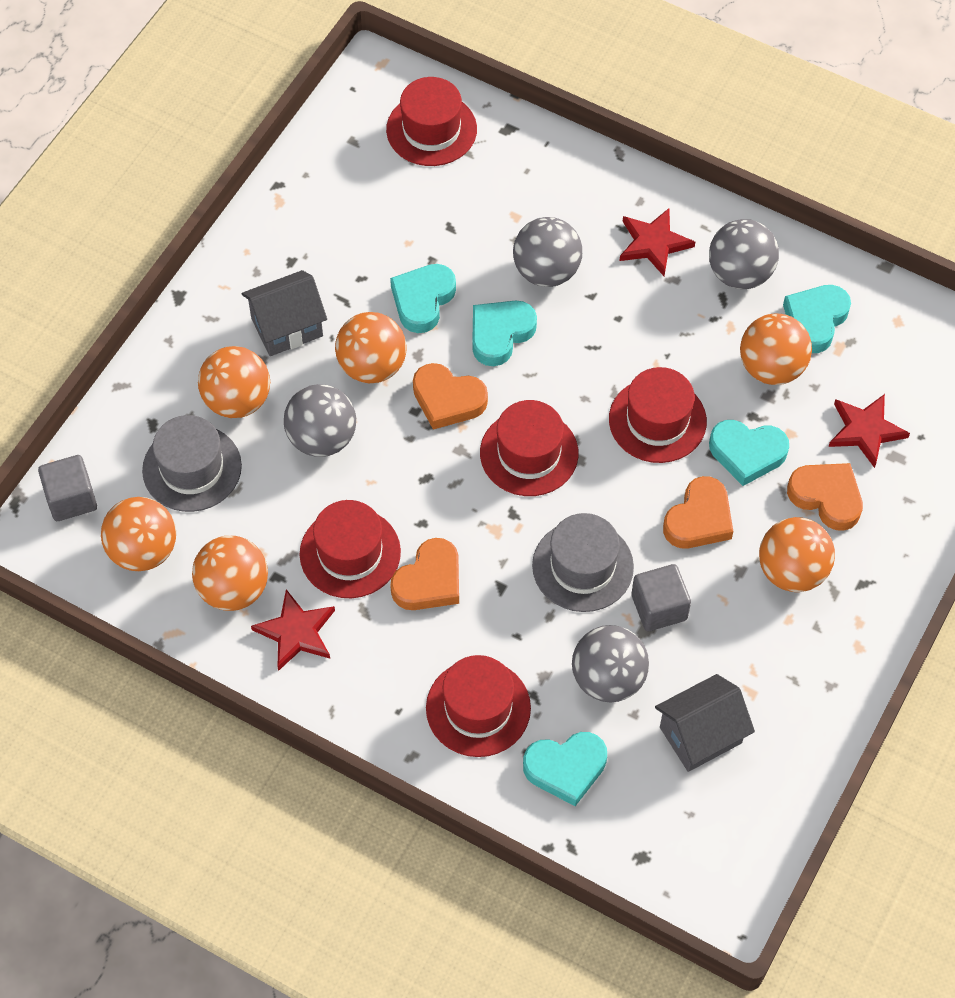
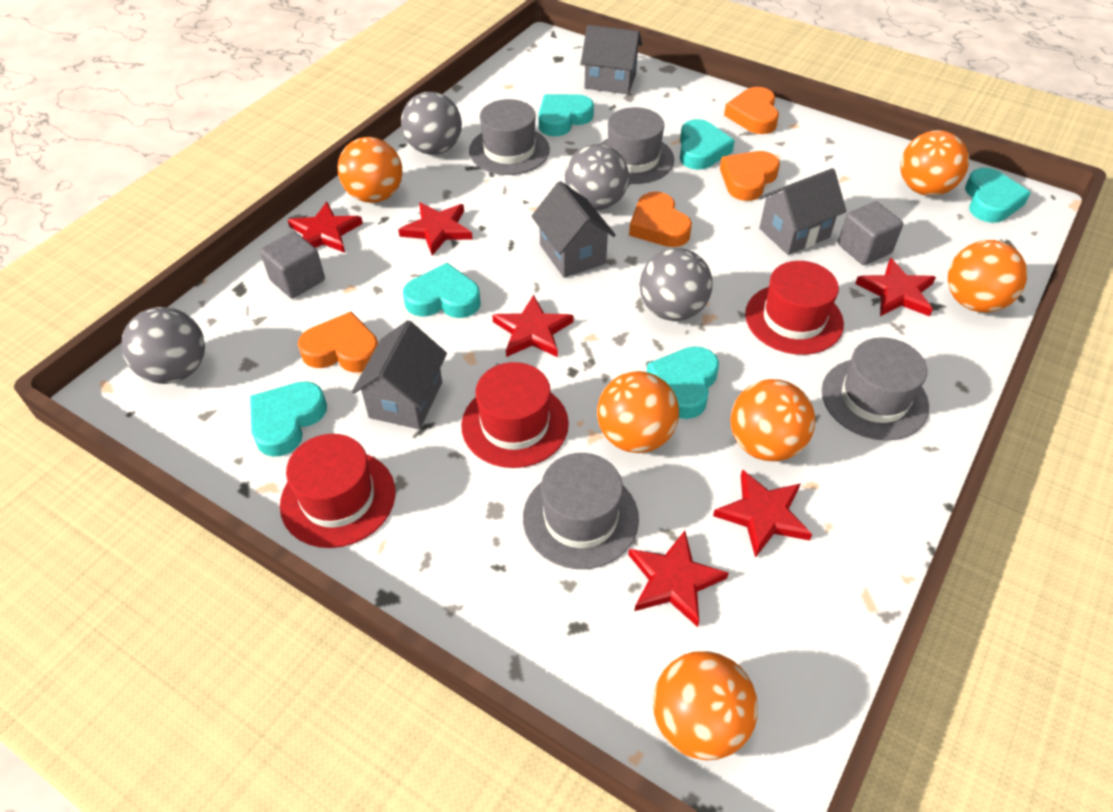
grey hat: 2 -> 4
grey house: 2 -> 4
red hat: 5 -> 3
red star: 3 -> 6
turquoise heart: 5 -> 6

